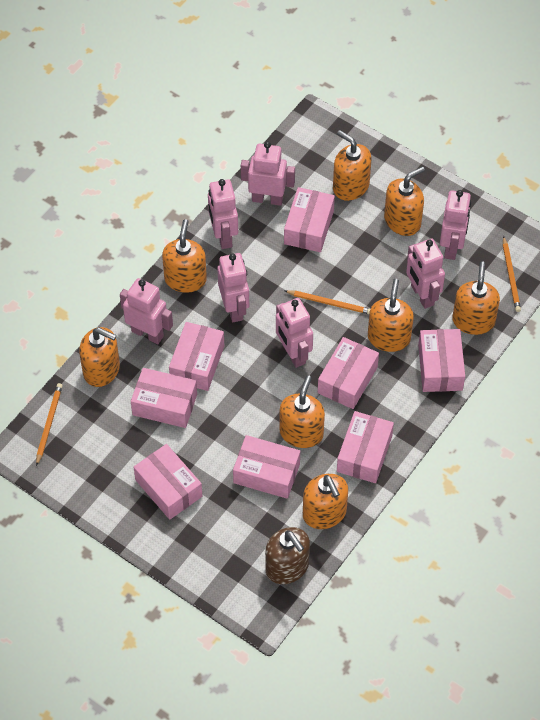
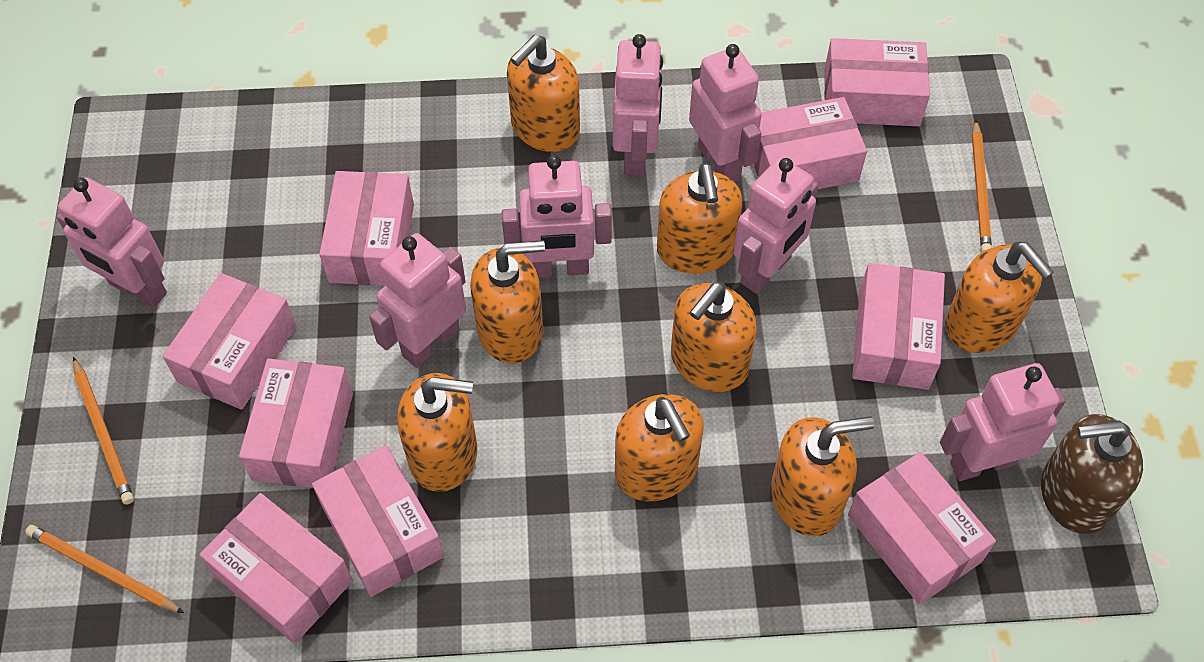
pink box: 8 -> 9

